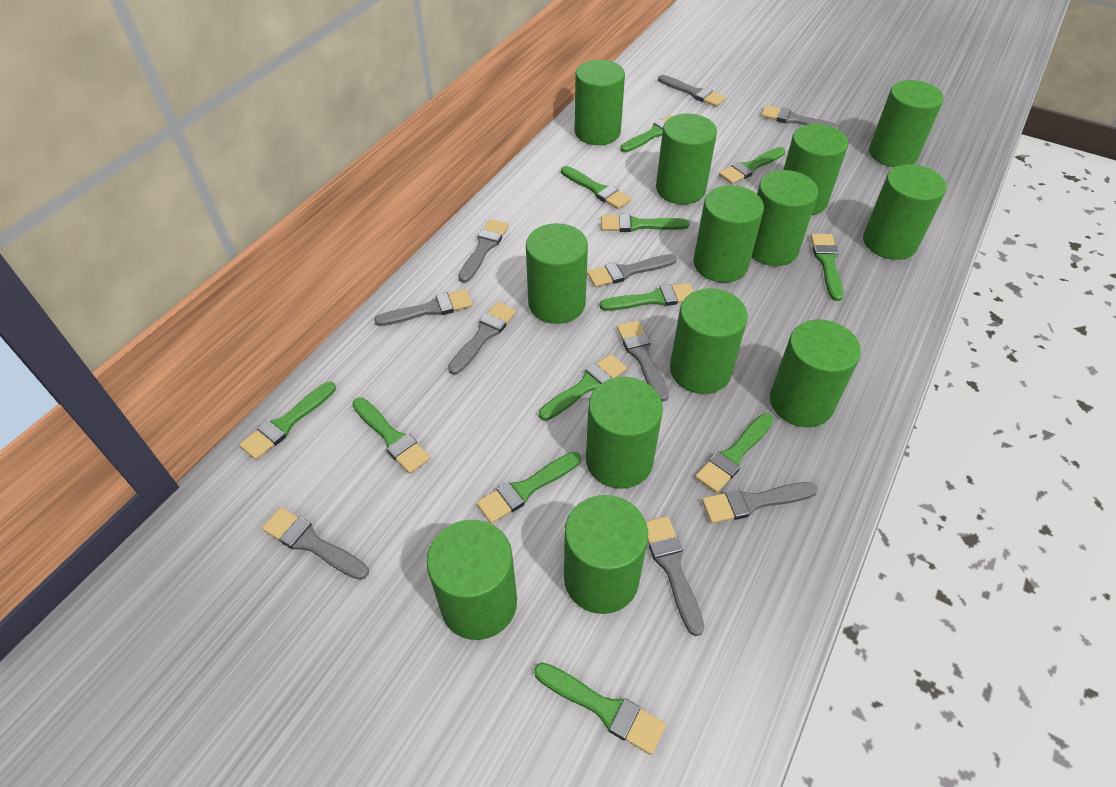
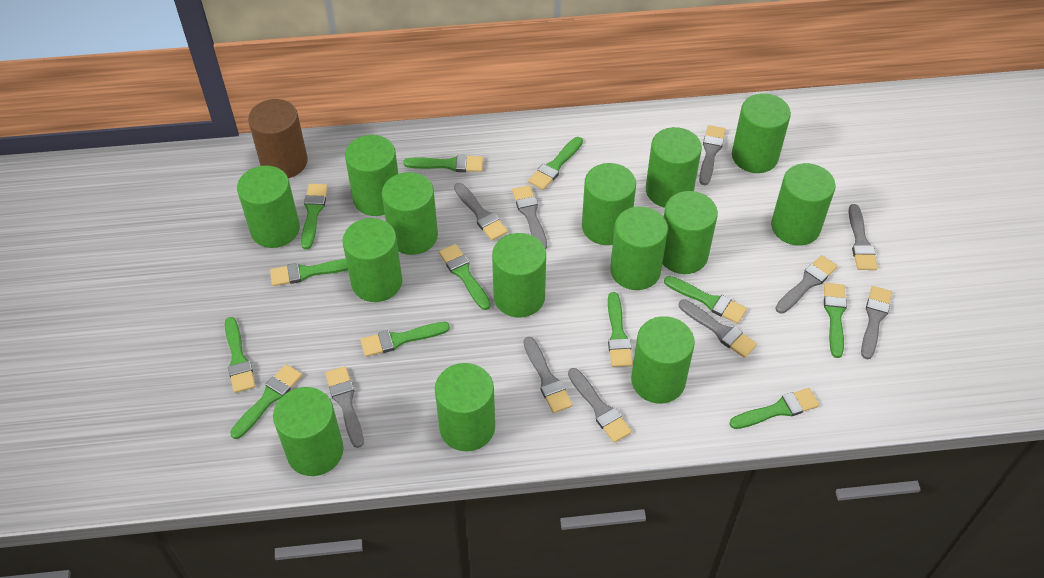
brown cylinder: 0 -> 1
green cylinder: 13 -> 14

